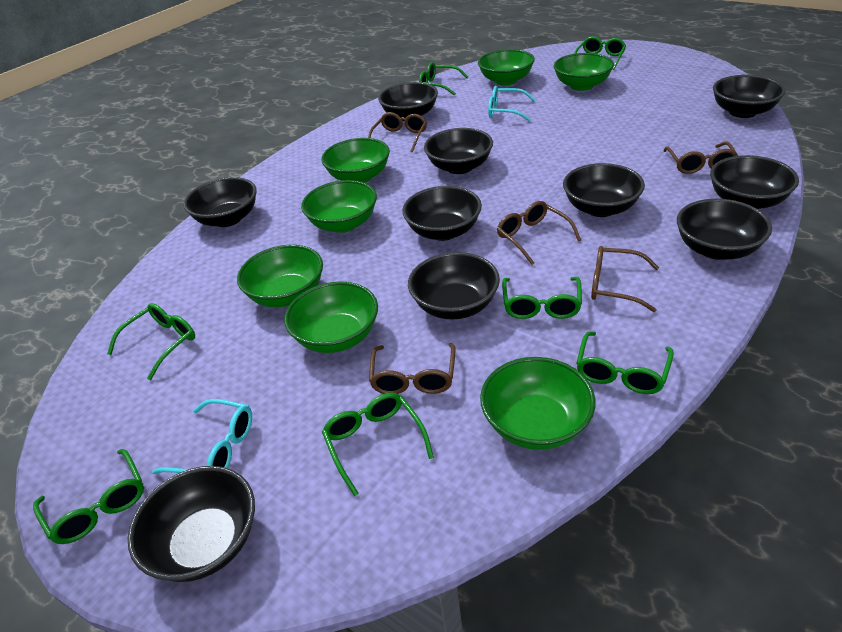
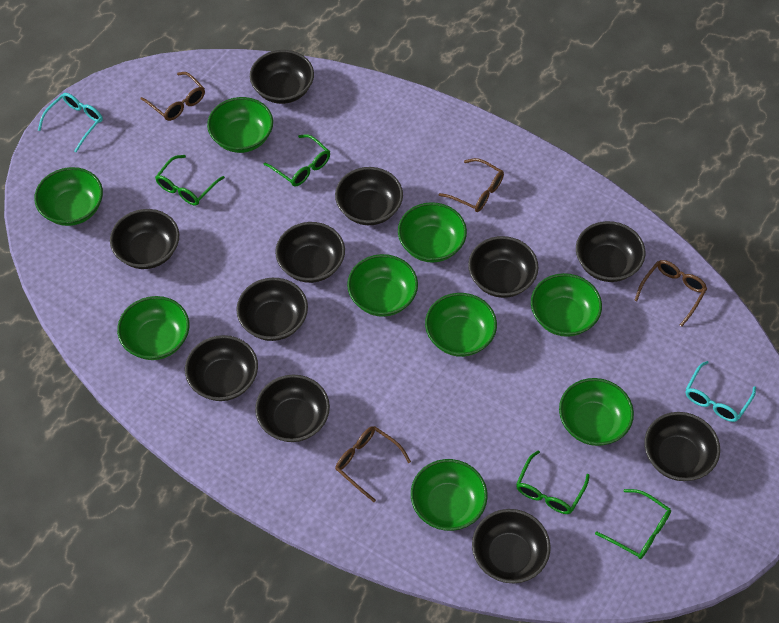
black bowl: 10 -> 11
brown glasses: 5 -> 4
green bowl: 7 -> 9
green glasses: 7 -> 4

